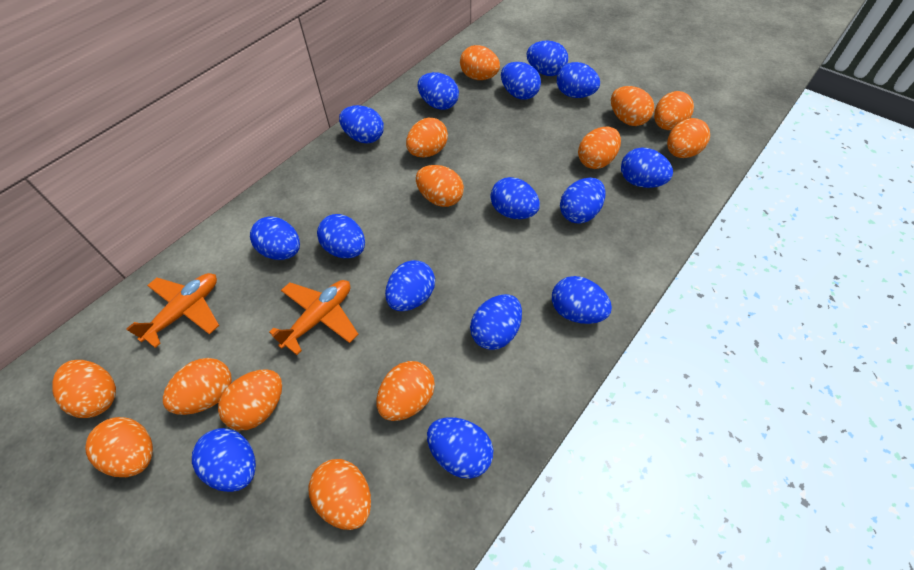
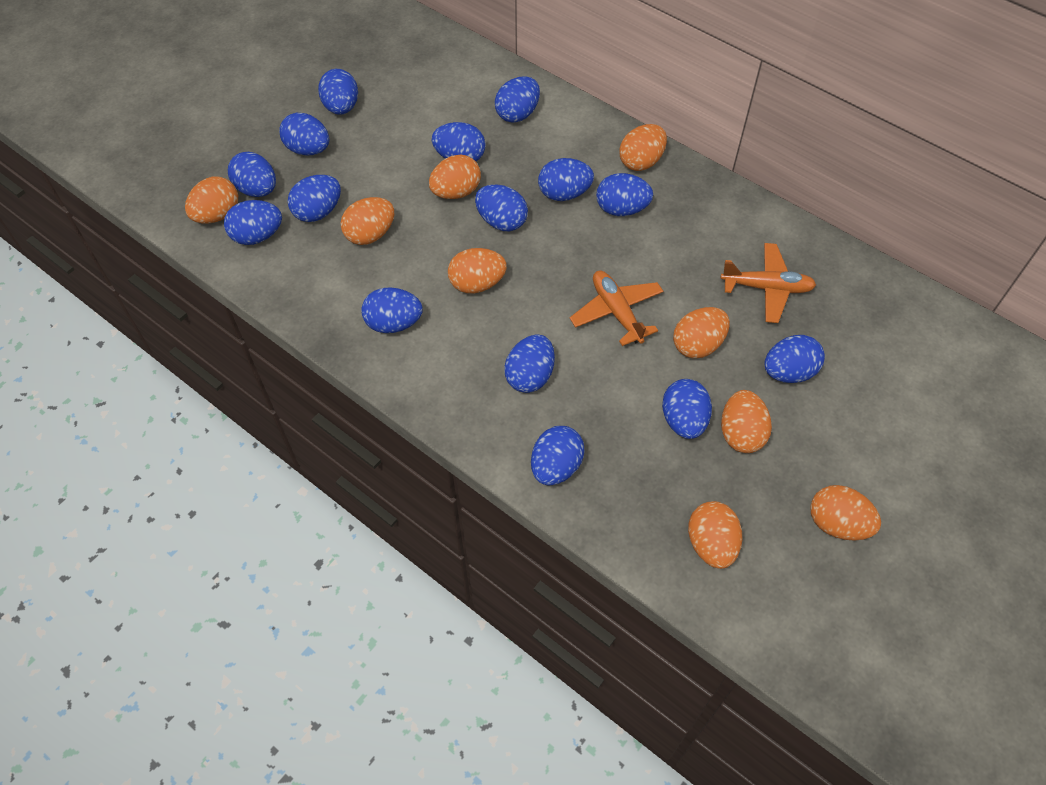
orange egg: 13 -> 9

